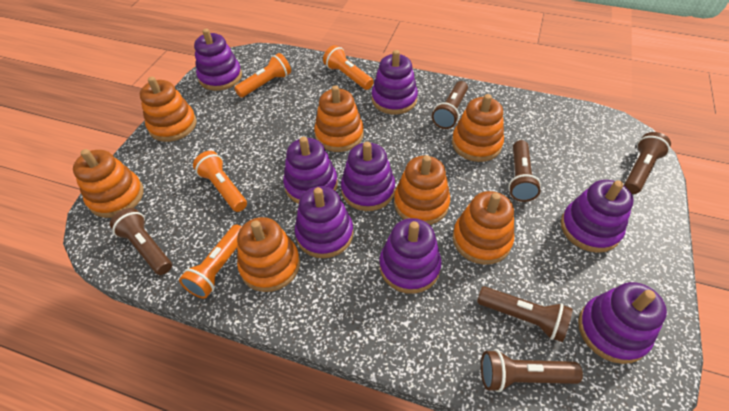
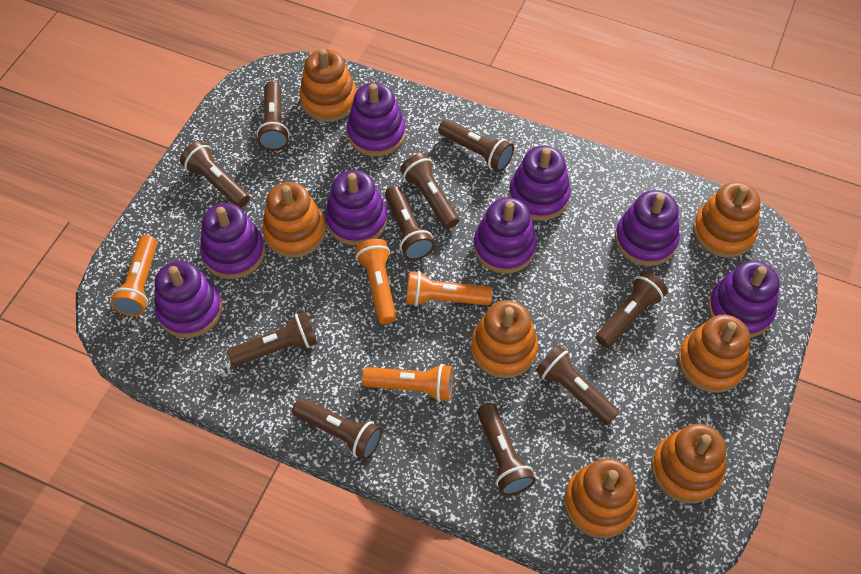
brown flashlight: 6 -> 10

